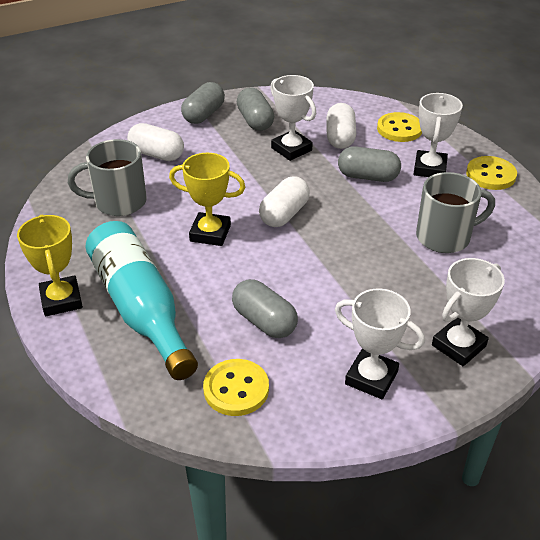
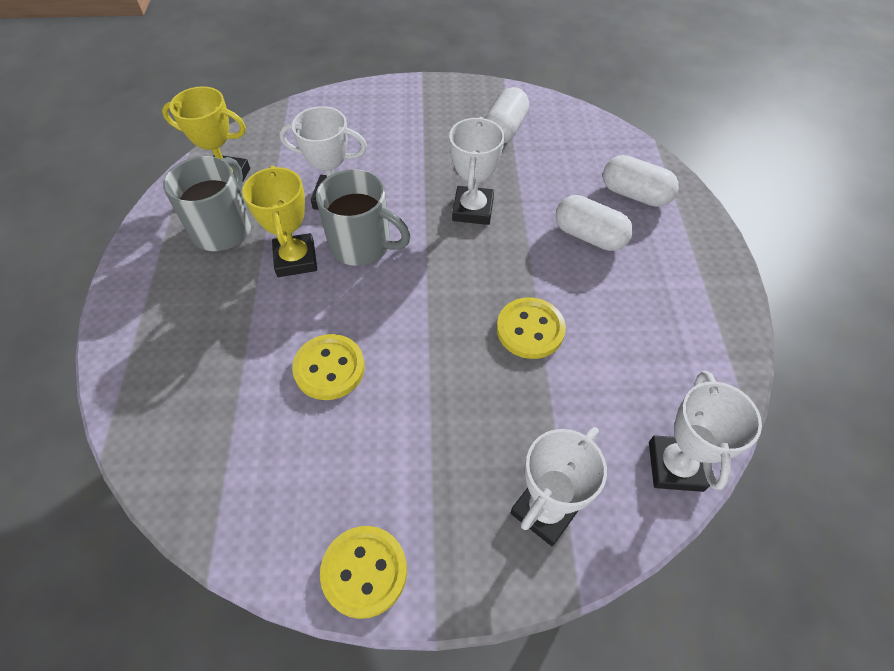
grey capsule: 4 -> 0
turquoise bottle: 1 -> 0

